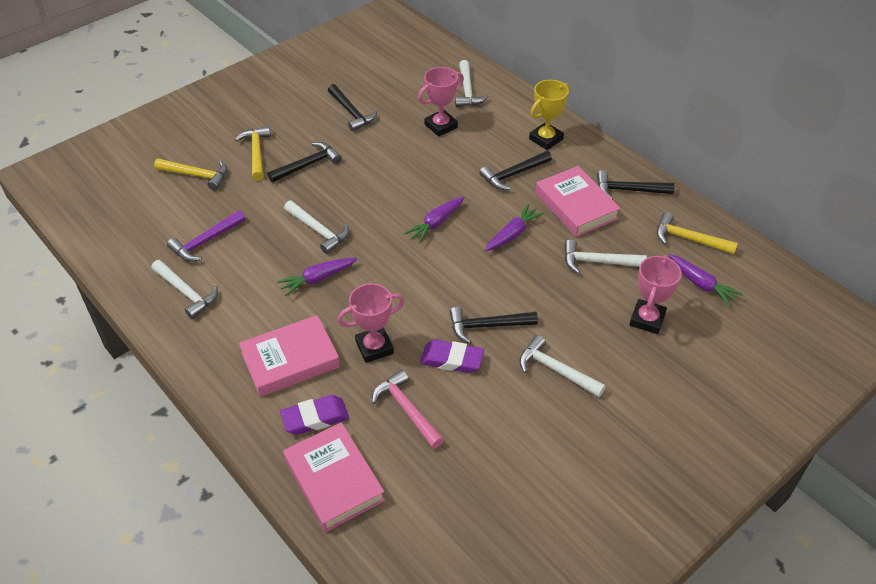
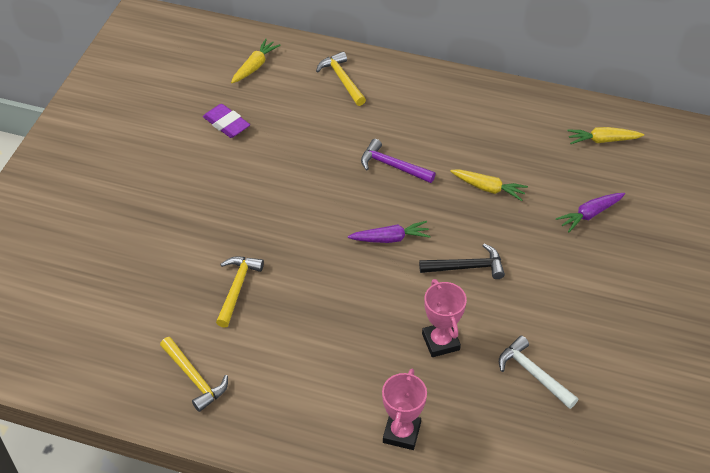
black hammer: 5 -> 1
pink book: 3 -> 0
pink hammer: 1 -> 0
pink trophy: 3 -> 2
purple carrot: 4 -> 2
purple eraser: 2 -> 1
white hammer: 5 -> 1
yellow carrot: 0 -> 3
yellow trophy: 1 -> 0

